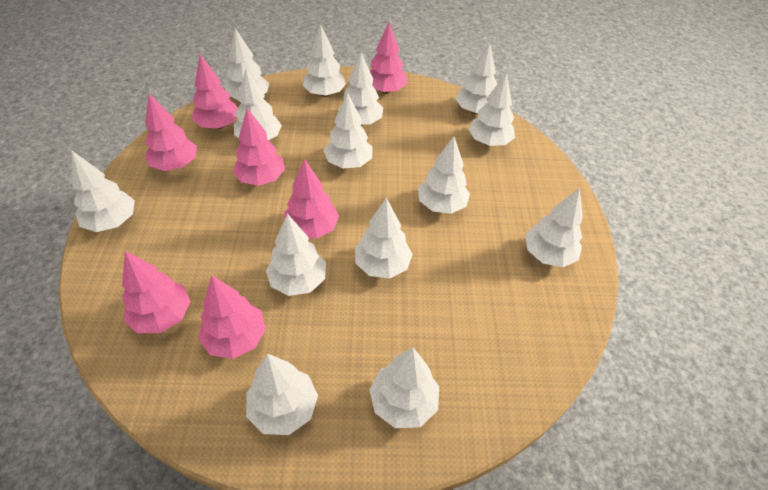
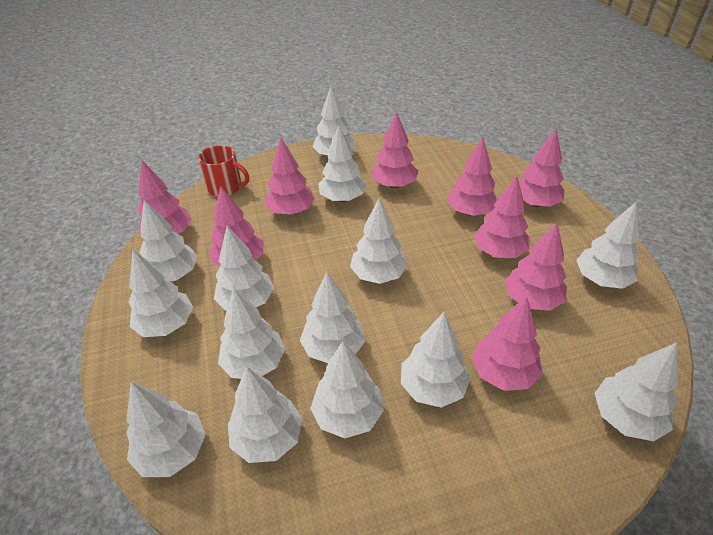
pink tree: 7 -> 9
red mug: 0 -> 1

